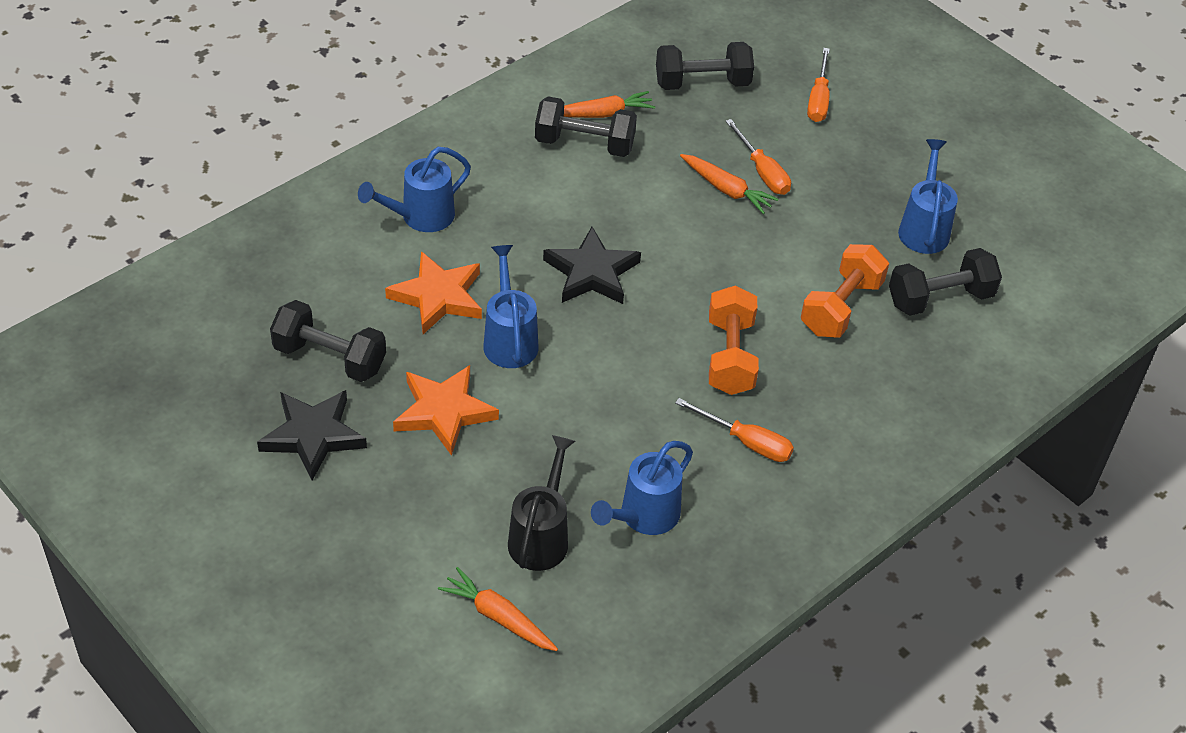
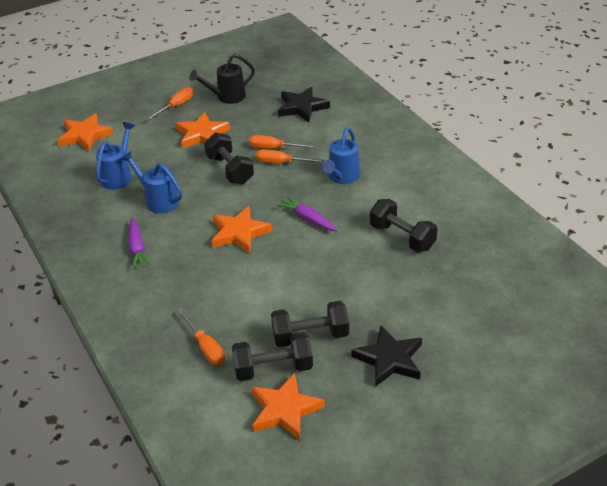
blue watering can: 4 -> 3
orange carrot: 3 -> 0
orange dumbbell: 2 -> 0
orange screwdriver: 3 -> 4
orange star: 2 -> 4
purple carrot: 0 -> 2

